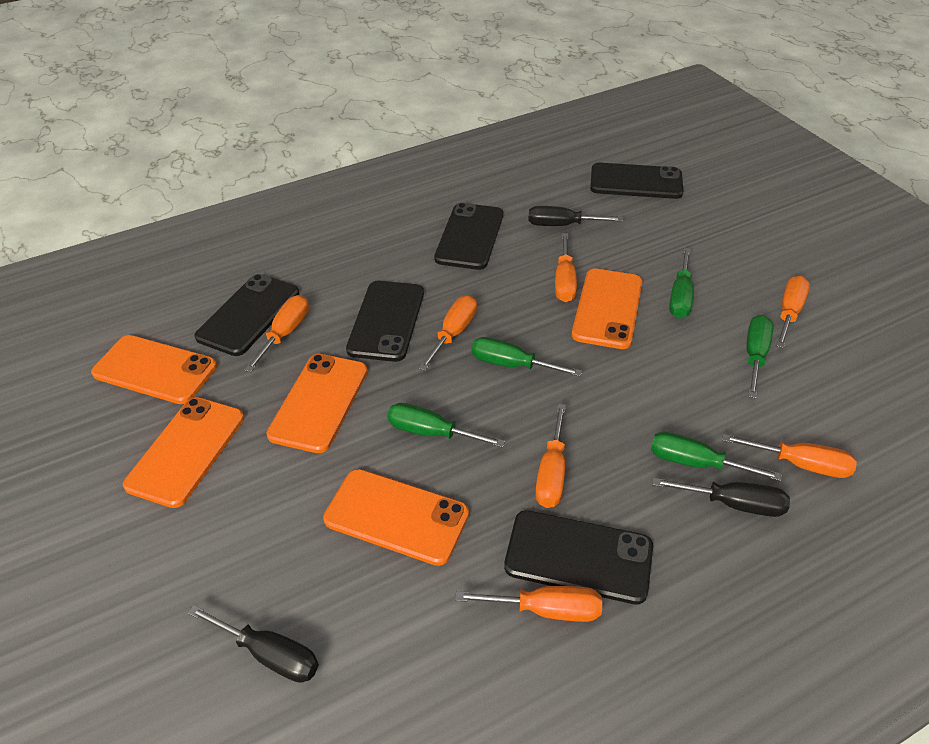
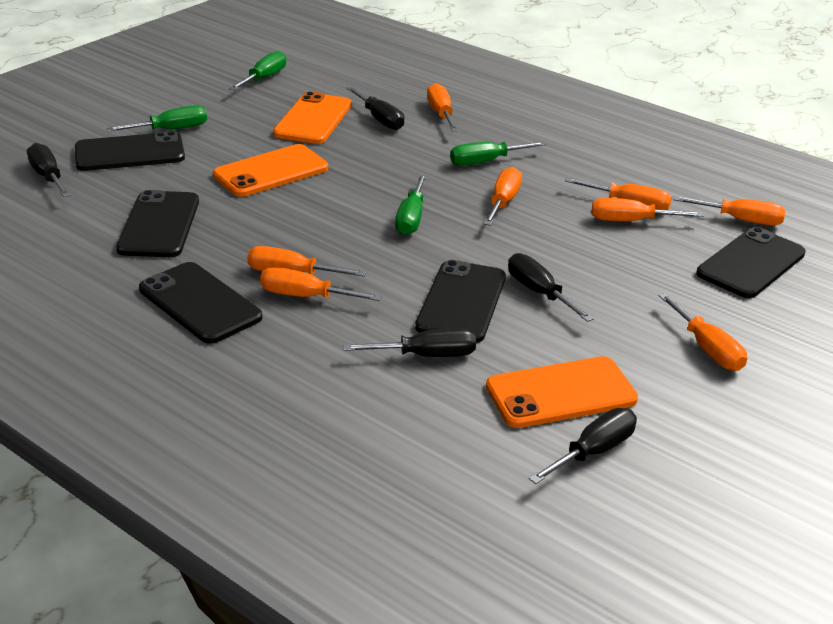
black screwdriver: 3 -> 5
green screwdriver: 5 -> 4
orange phone: 5 -> 3
orange screwdriver: 7 -> 8

